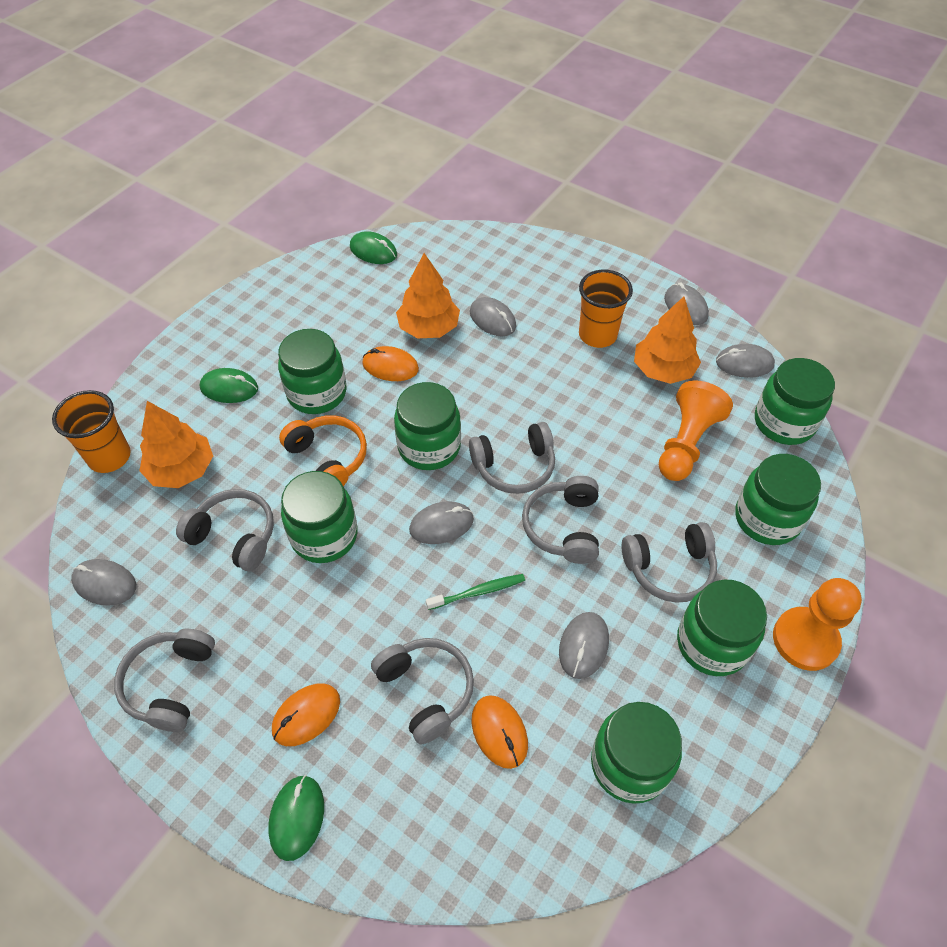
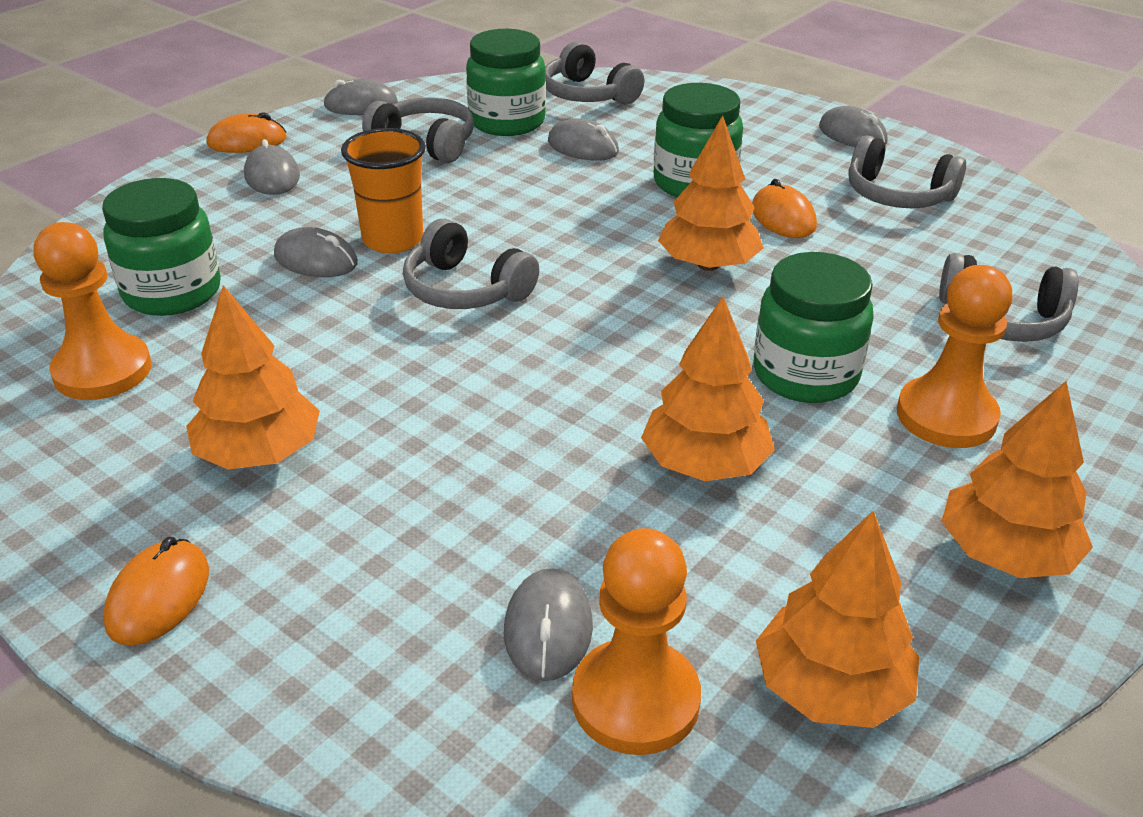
green jar: 7 -> 4
green mouse: 3 -> 0
green toothbrush: 1 -> 0
grey headphones: 6 -> 5
orange cup: 2 -> 1
orange headphones: 1 -> 0
orange pawn: 2 -> 3
orange tree: 3 -> 5

